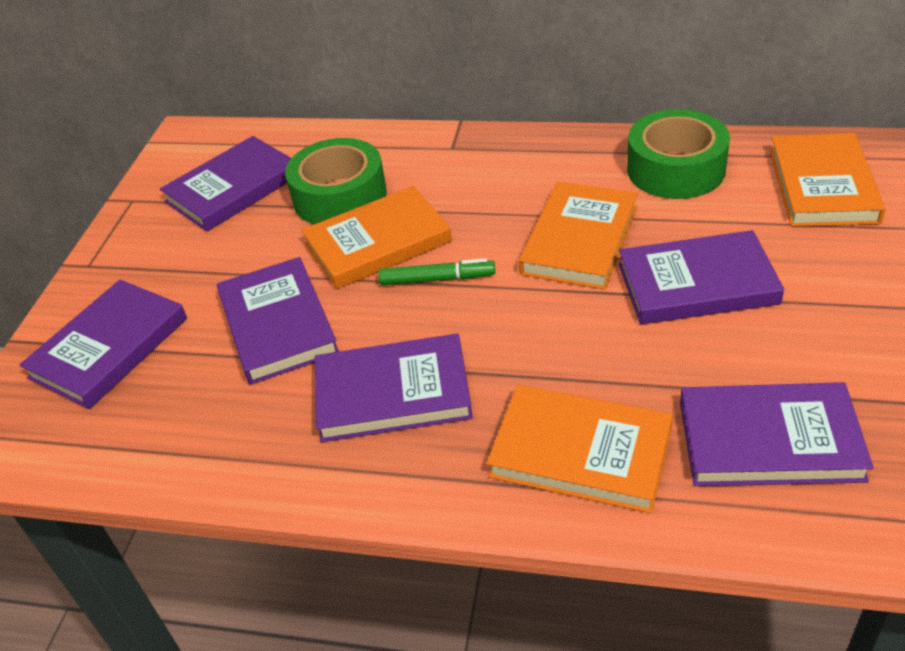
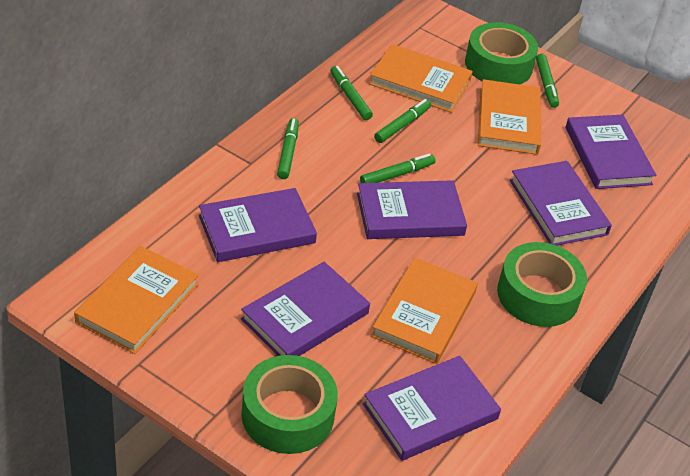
green marker: 1 -> 5
green tape: 2 -> 3

